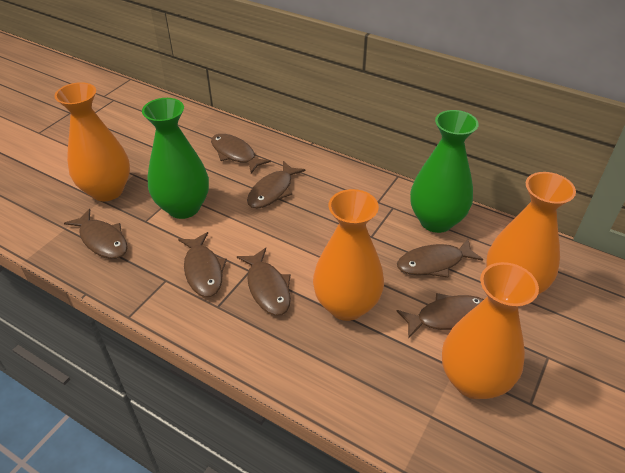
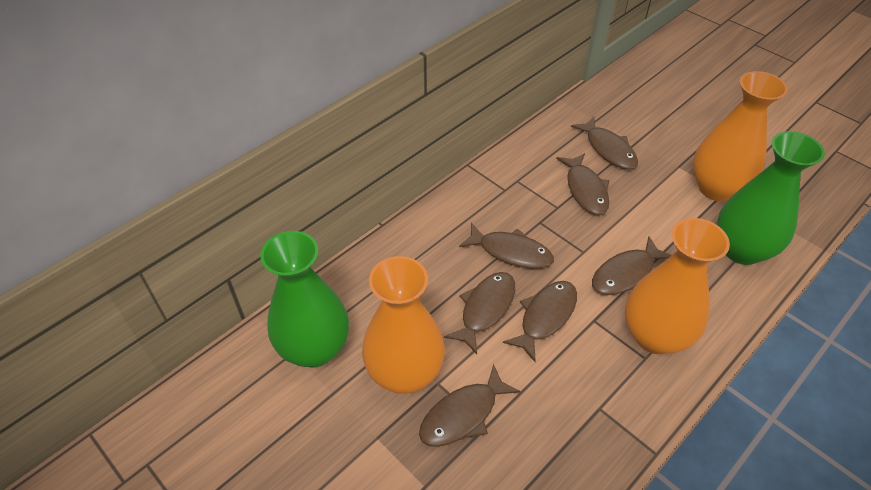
orange vase: 4 -> 3

